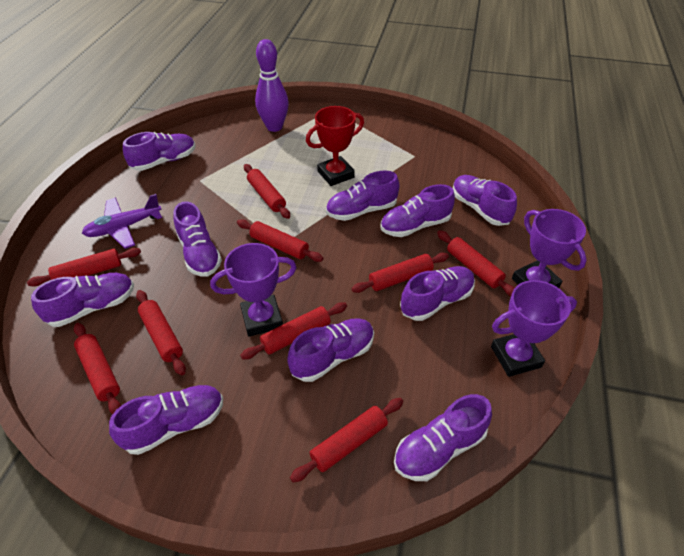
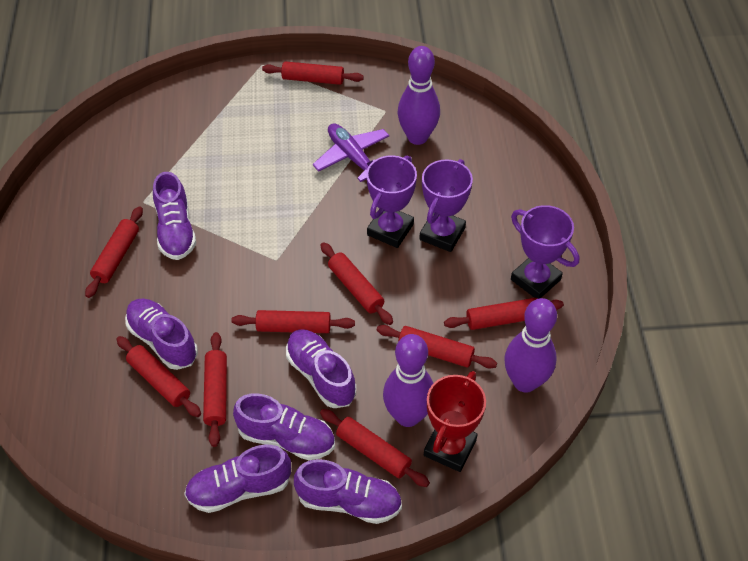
purple bowling pin: 1 -> 3
purple shoe: 10 -> 6

